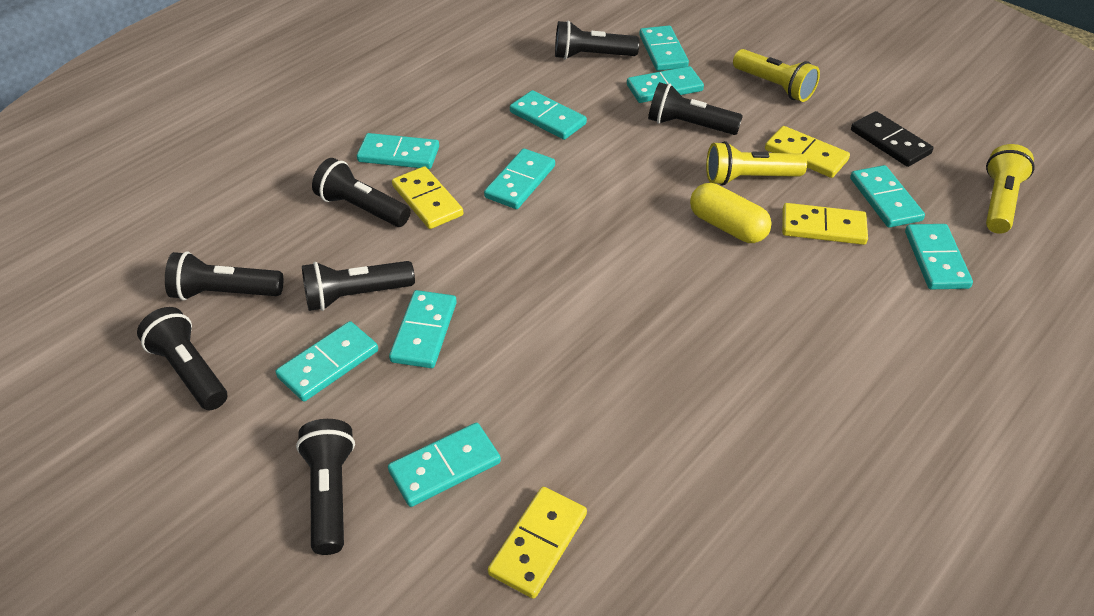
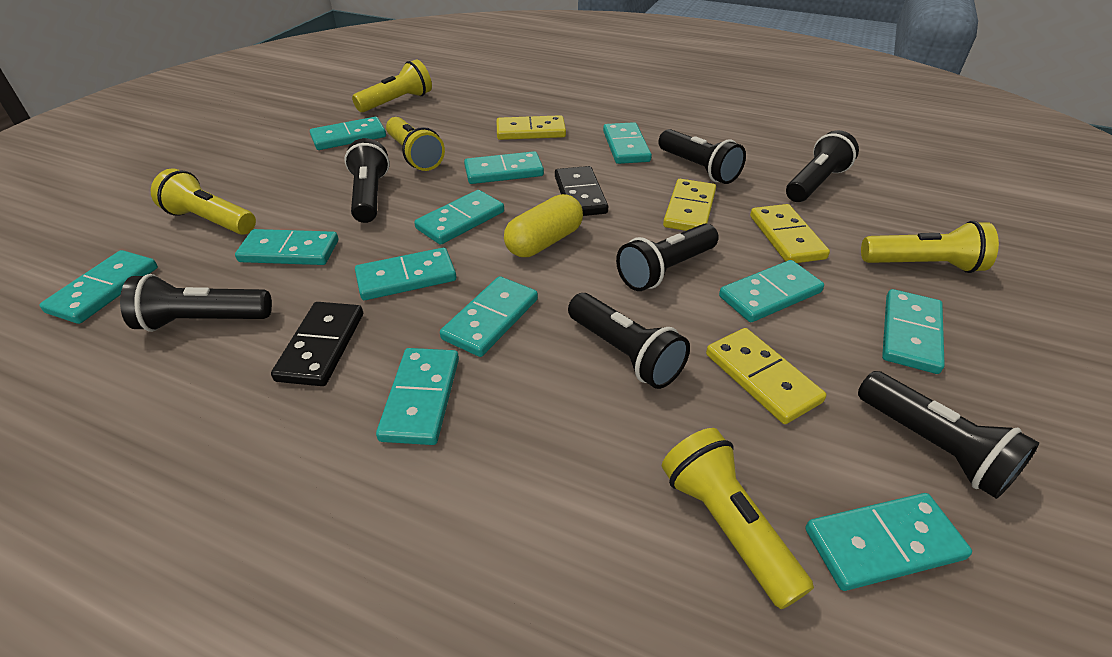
black domino: 1 -> 2
turquoise domino: 10 -> 12
yellow flashlight: 3 -> 5

